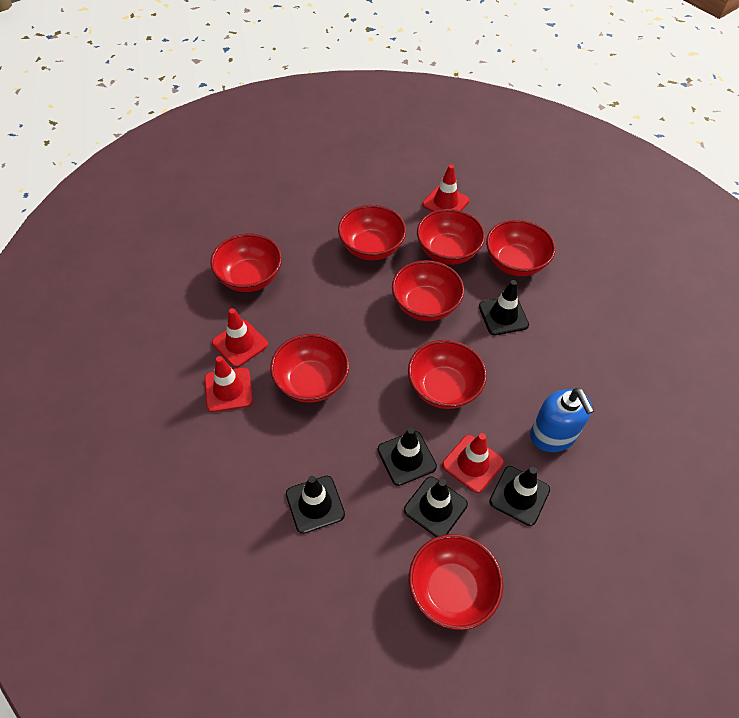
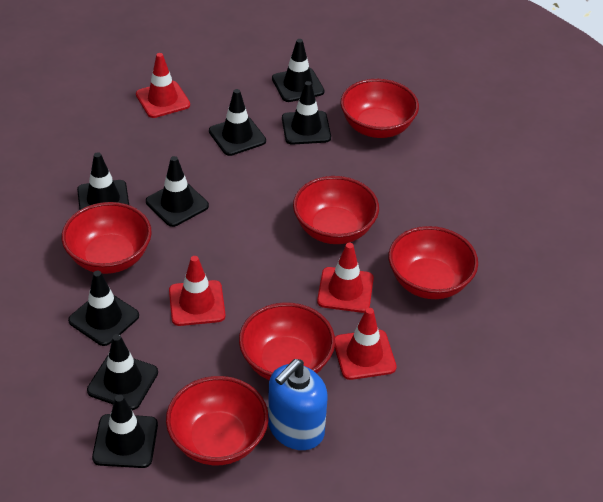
black traffic cone: 5 -> 8
red bowl: 8 -> 6

